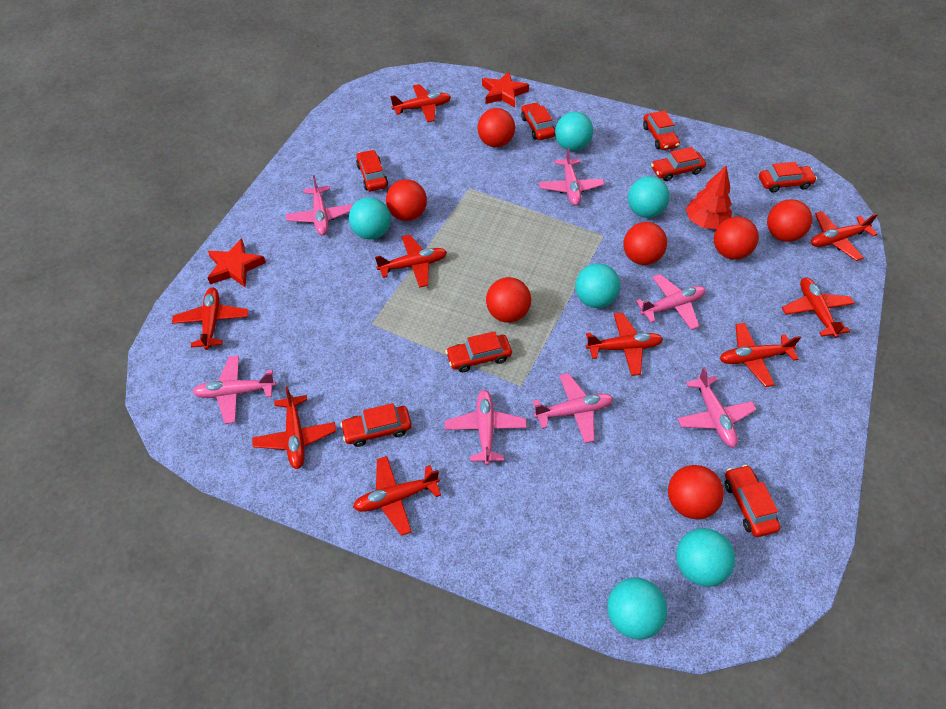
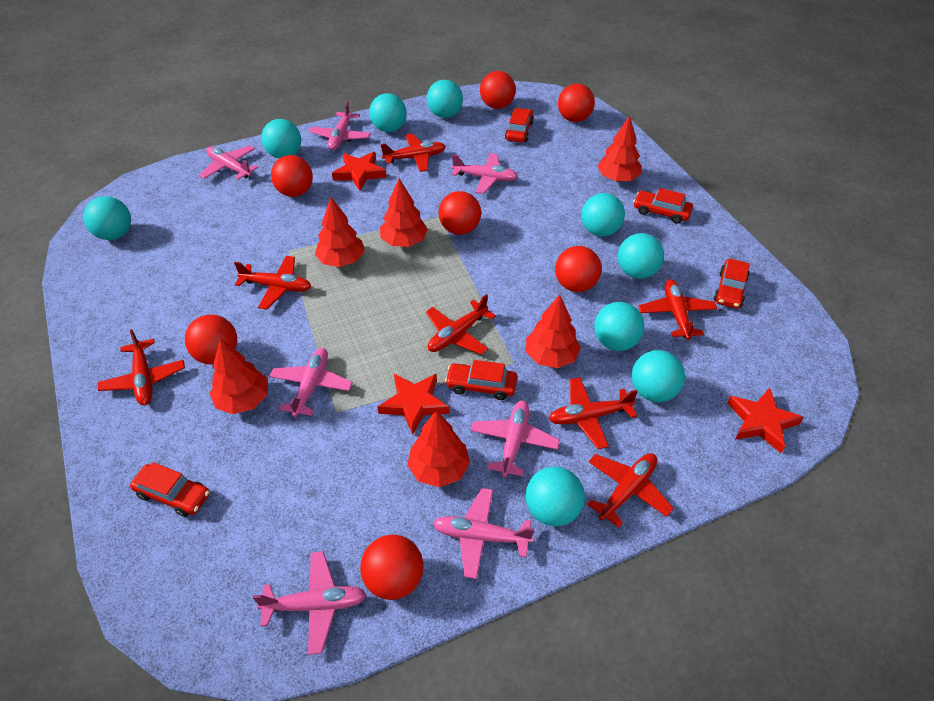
red car: 8 -> 5
red plane: 9 -> 7
red star: 2 -> 3
red tree: 1 -> 6
turquoise ball: 6 -> 9

